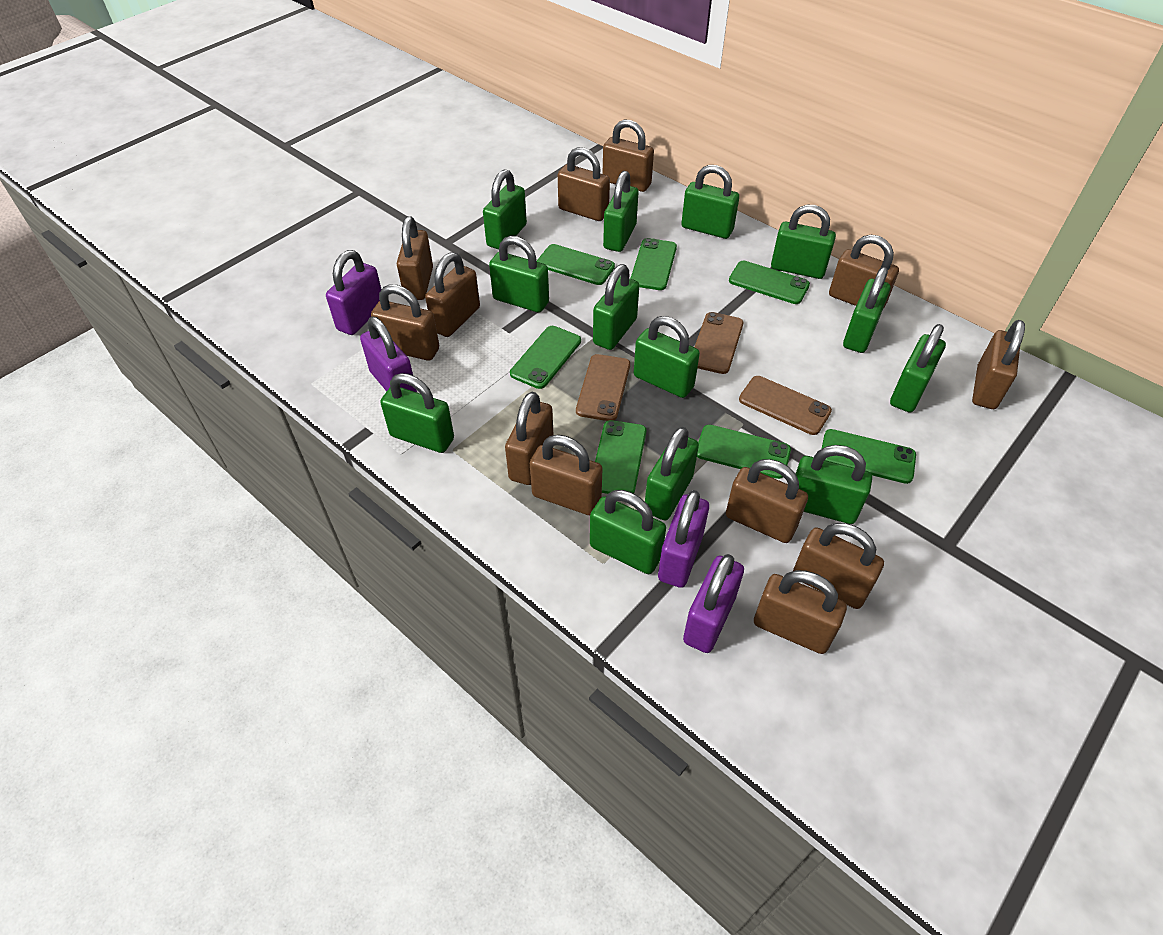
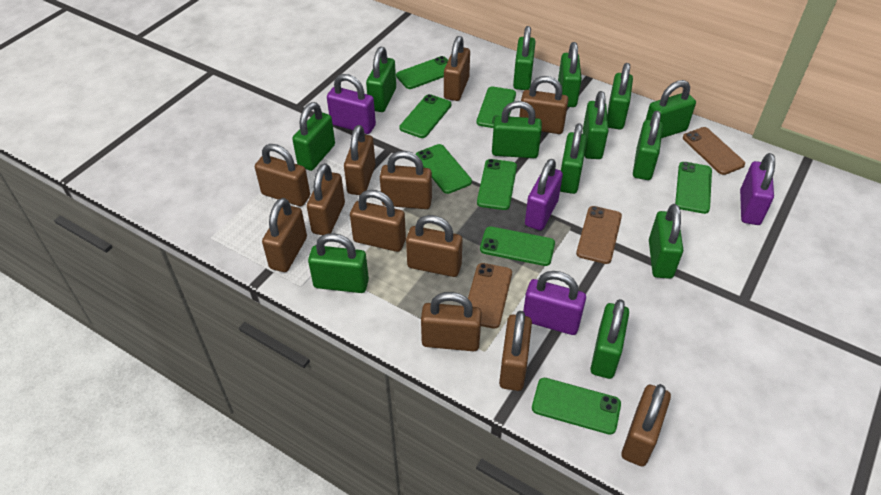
green phone: 7 -> 8

